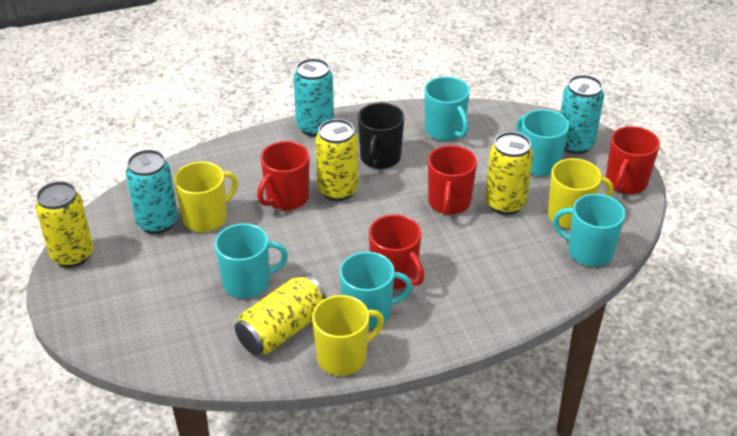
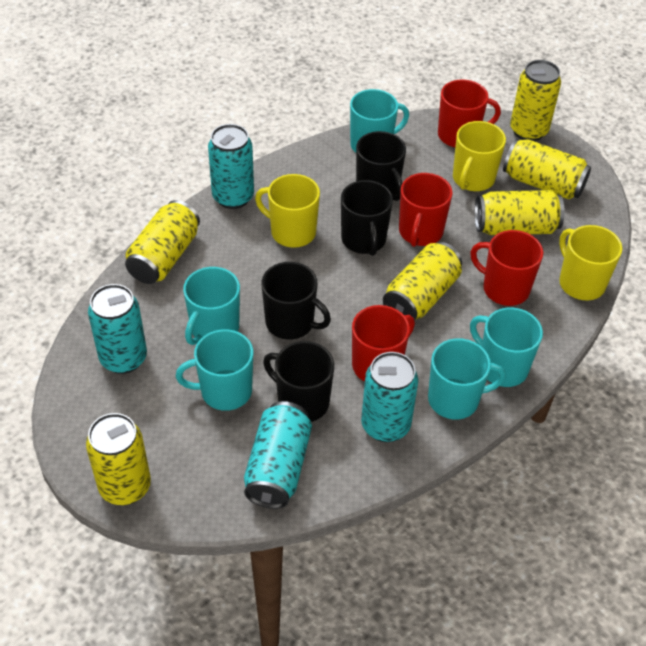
black mug: 1 -> 4
turquoise can: 3 -> 4
yellow can: 4 -> 6

